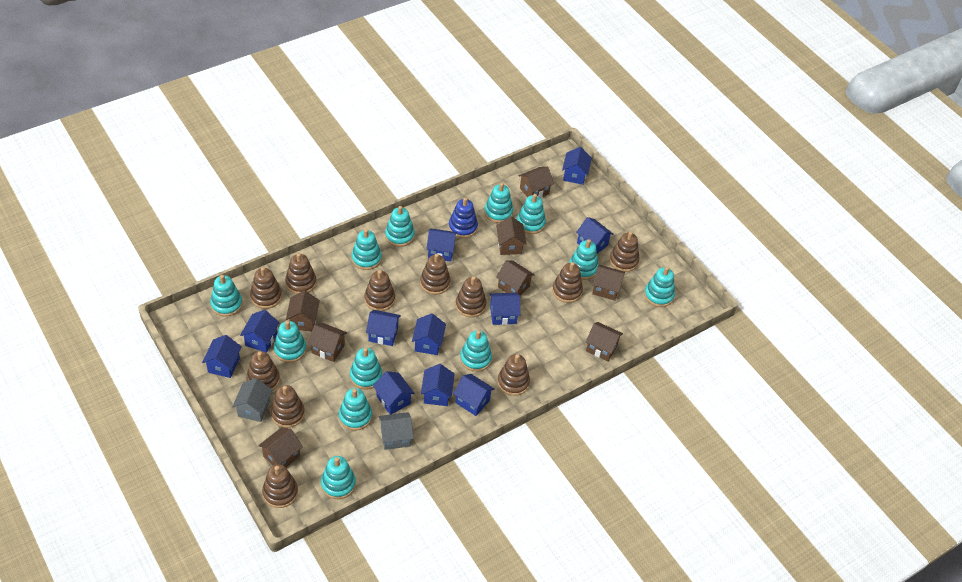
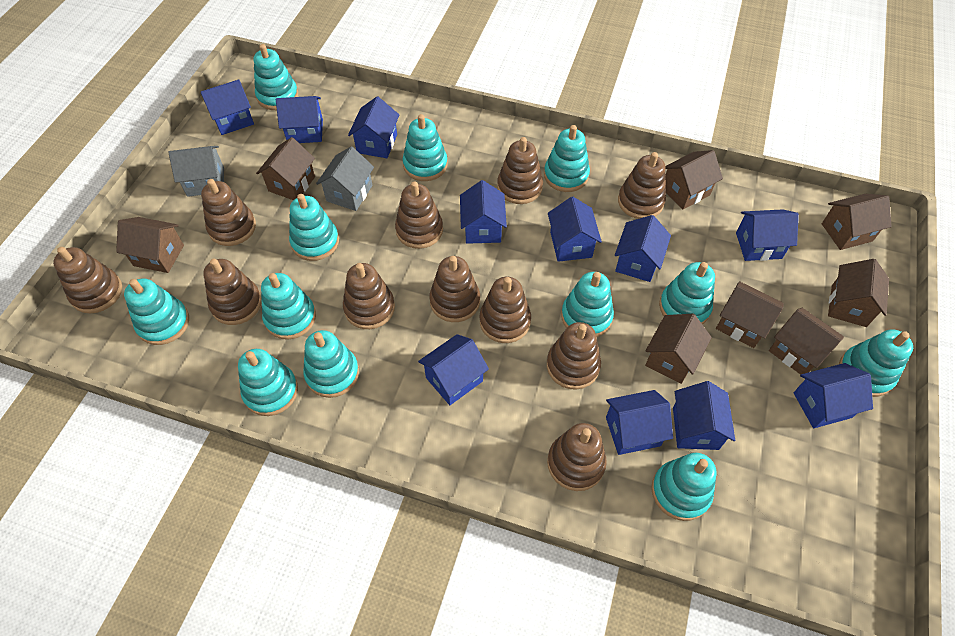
blue stacking toy: 1 -> 0

